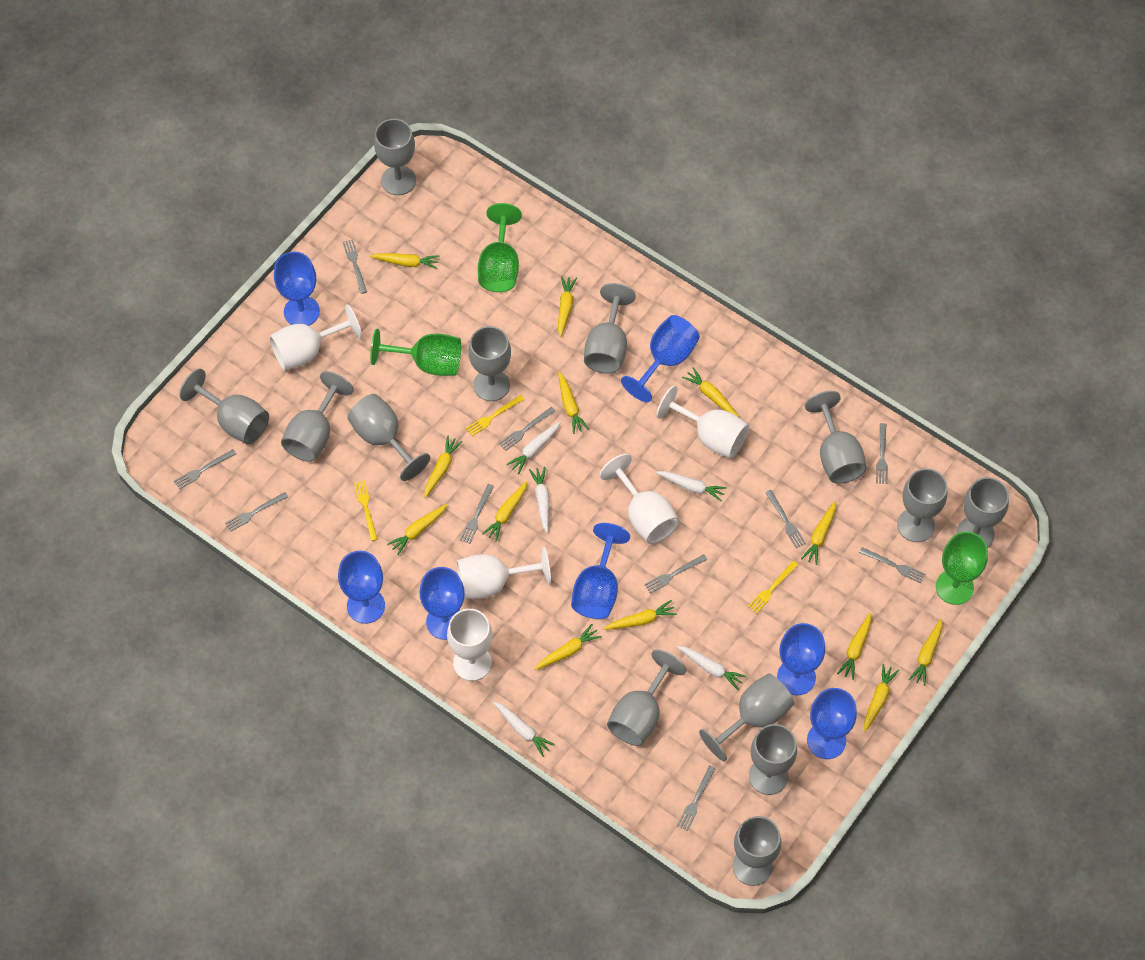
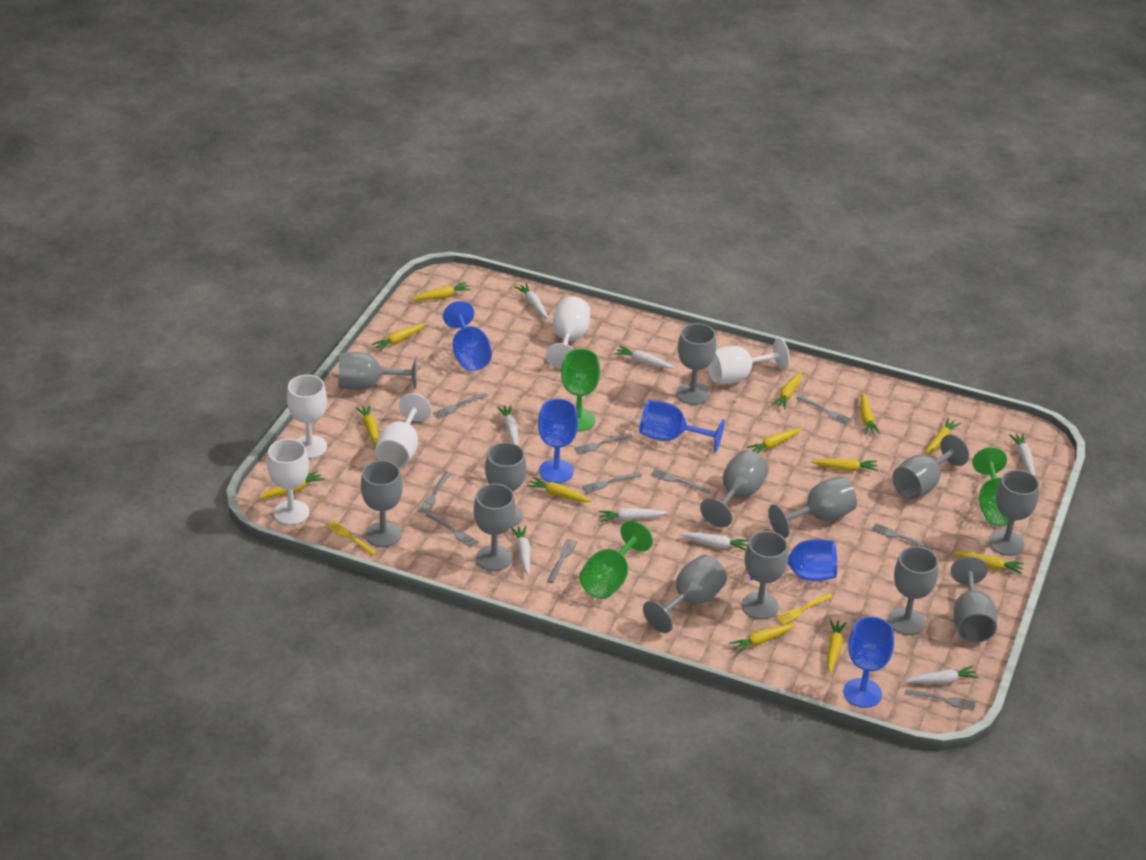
blue goblet: 7 -> 5
white carrot: 5 -> 8
yellow fork: 3 -> 2

